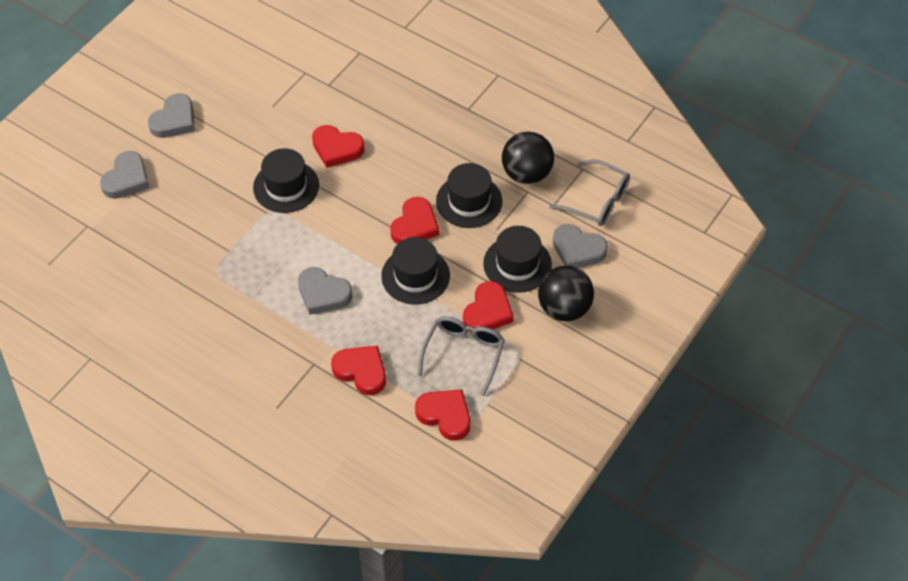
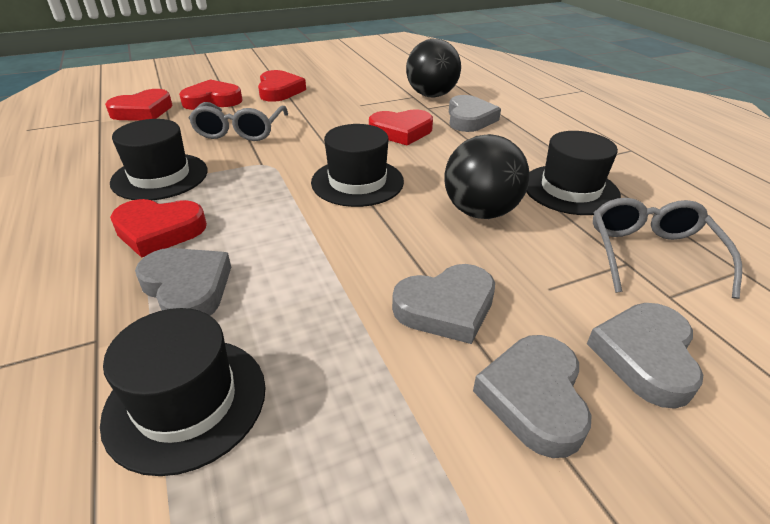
grey heart: 4 -> 5

